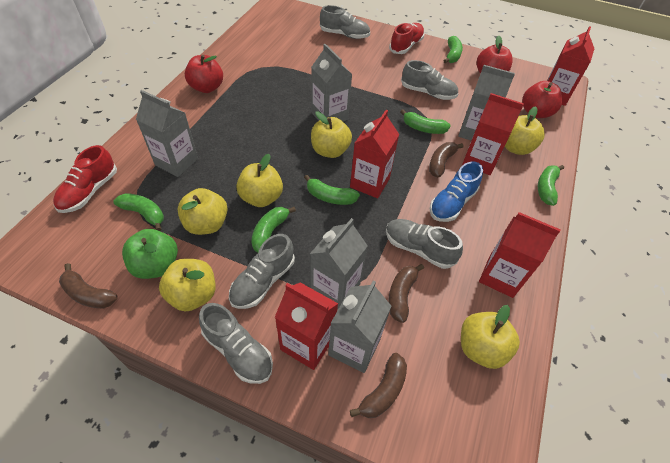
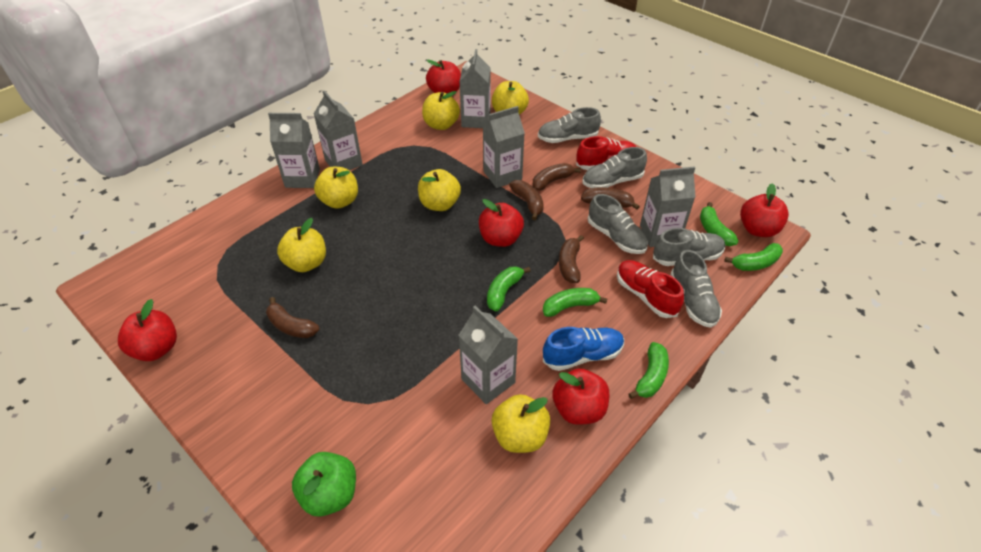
brown banana: 4 -> 5
green banana: 6 -> 5
grey carton: 5 -> 6
red apple: 3 -> 5
red carton: 5 -> 0

